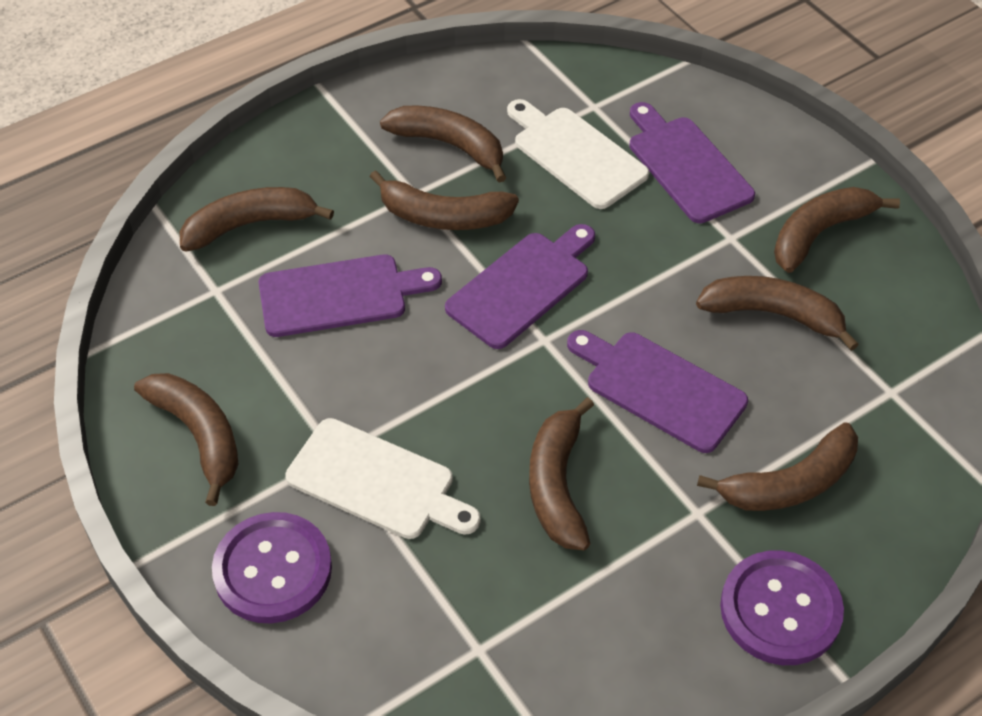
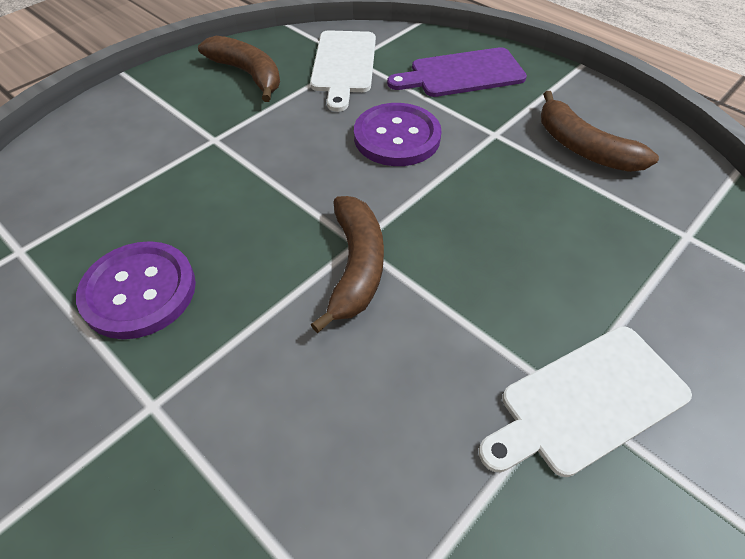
brown banana: 8 -> 3
purple cutting board: 4 -> 1

